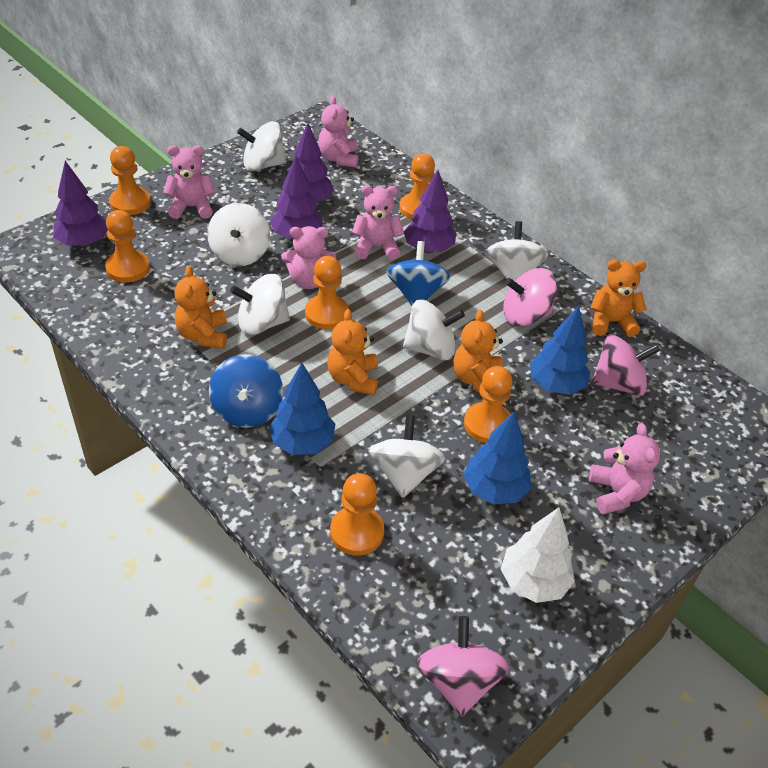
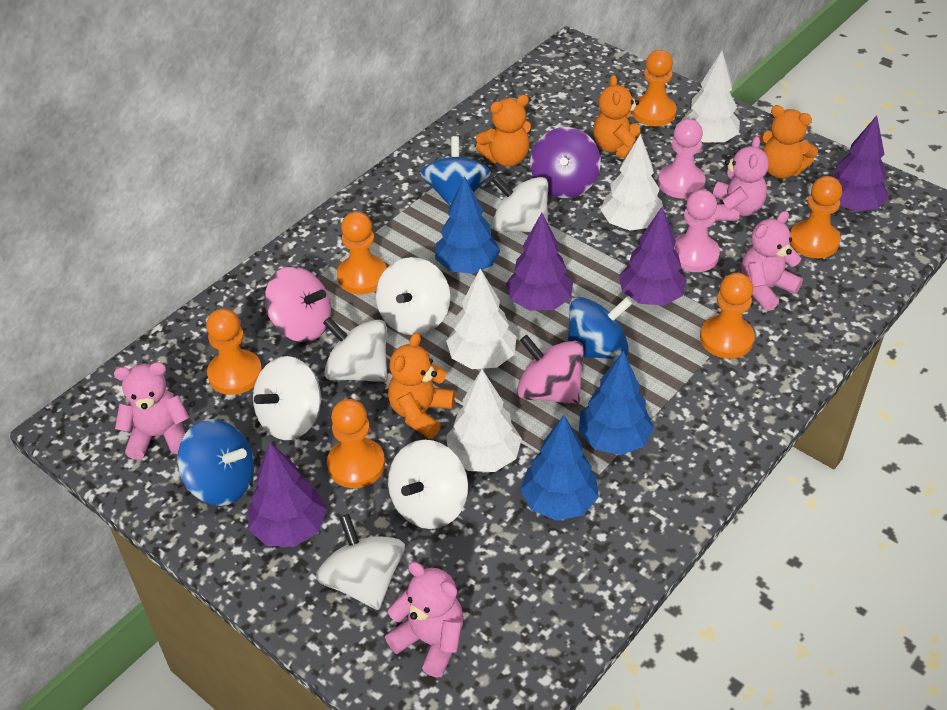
blue spinning top: 2 -> 3
pink pawn: 0 -> 2
pink spinning top: 3 -> 2
pink teddy bear: 5 -> 4
purple spinning top: 0 -> 1
white tree: 1 -> 4

